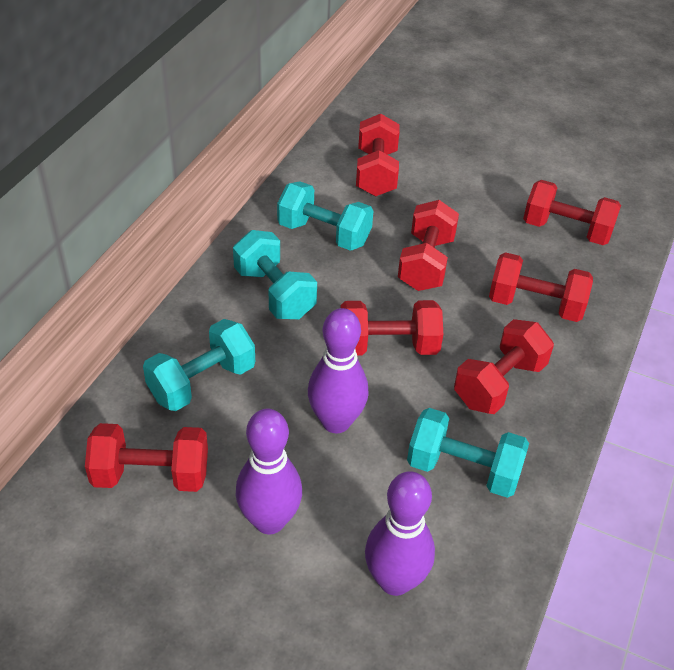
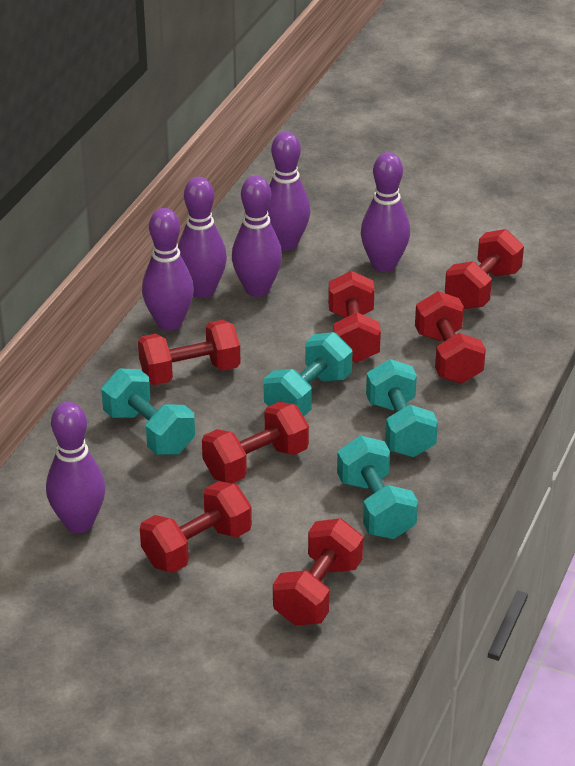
purple bowling pin: 3 -> 6

